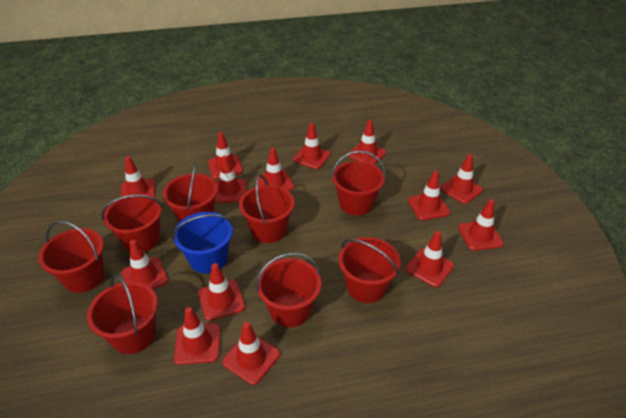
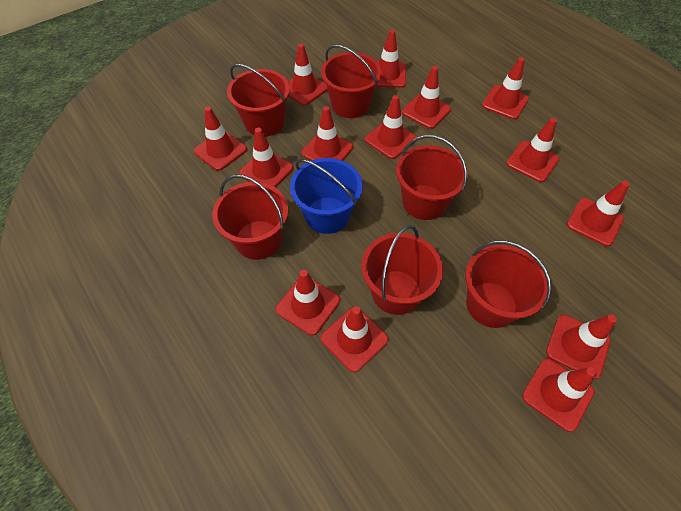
red bucket: 8 -> 6

